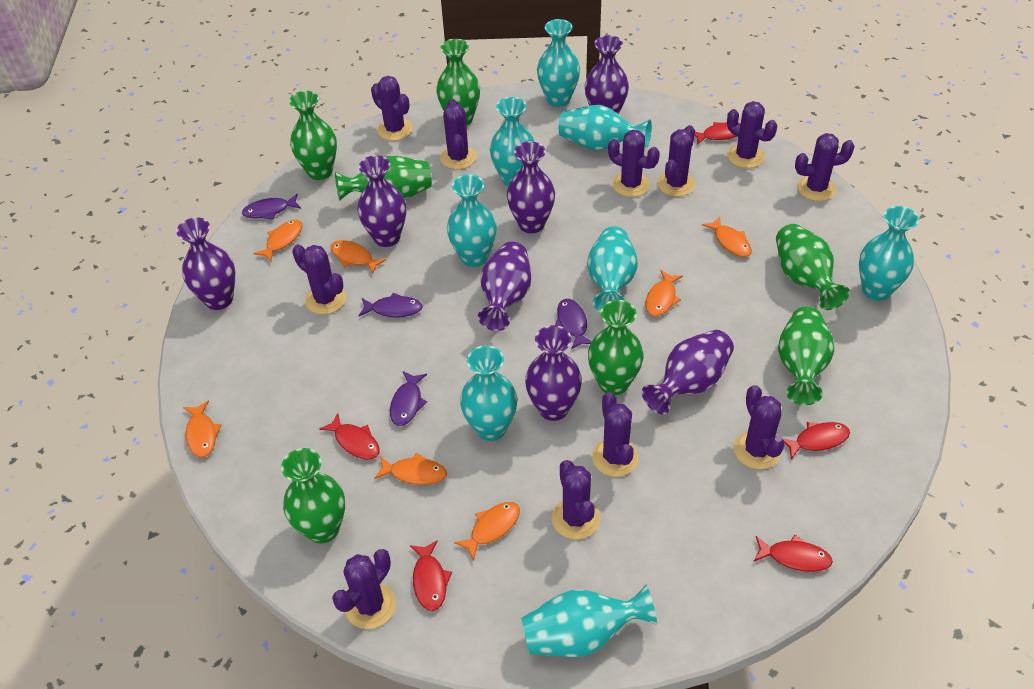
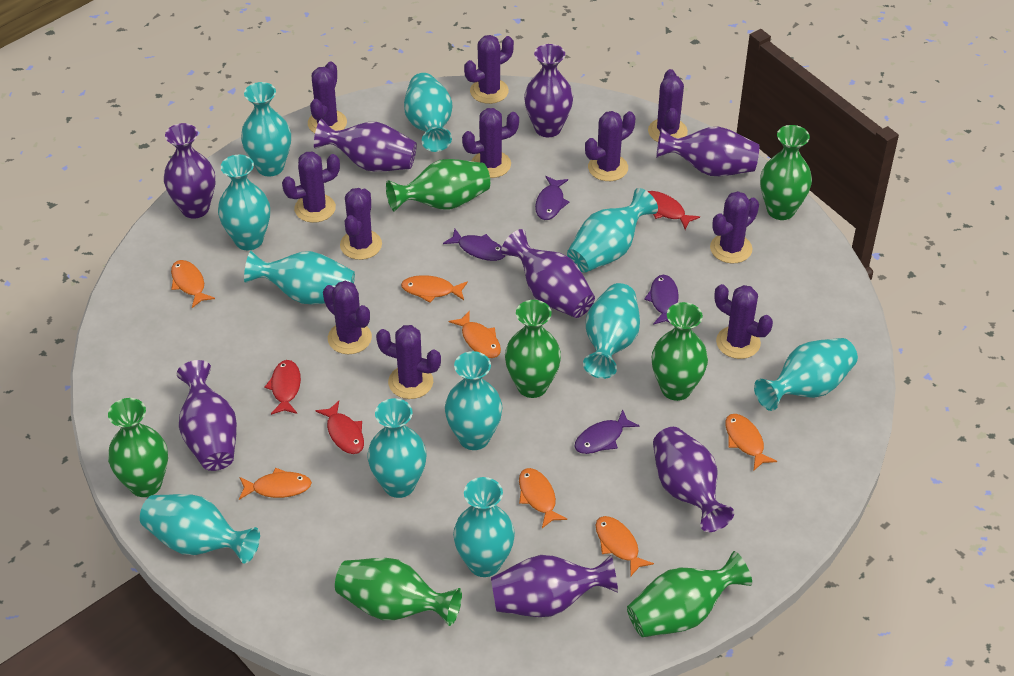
purple vase: 7 -> 8
red fish: 5 -> 3
turquoise vase: 8 -> 11

